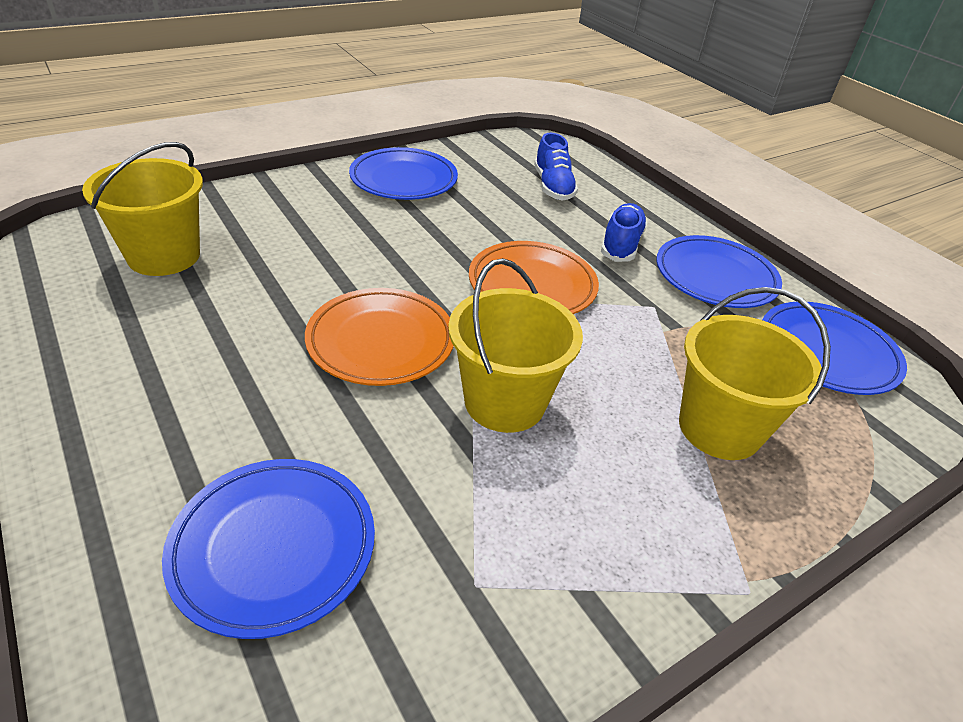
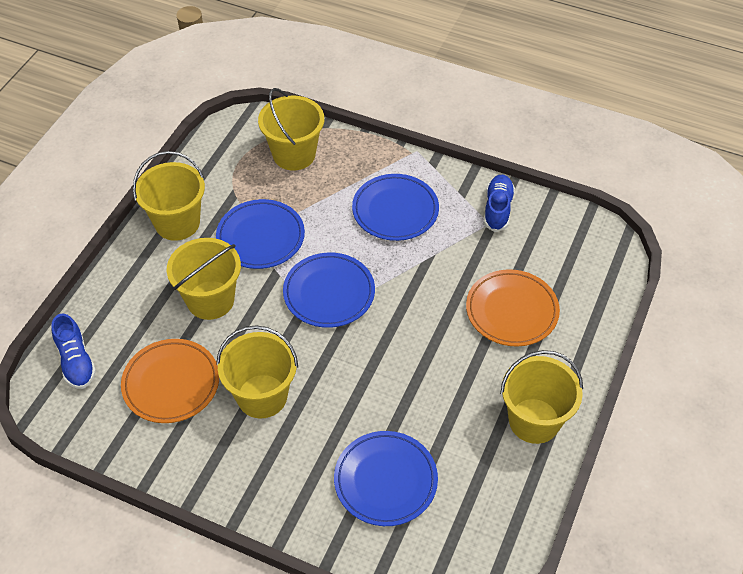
yellow bucket: 3 -> 5

